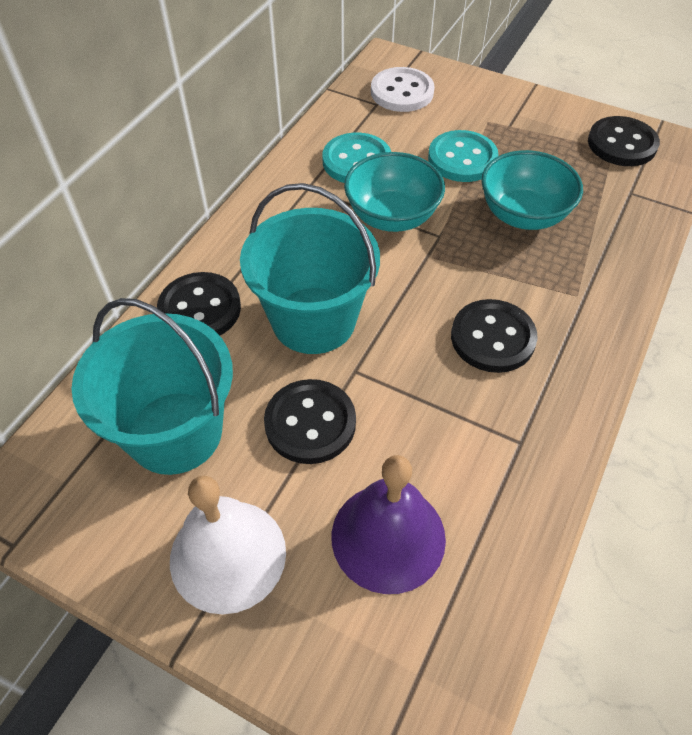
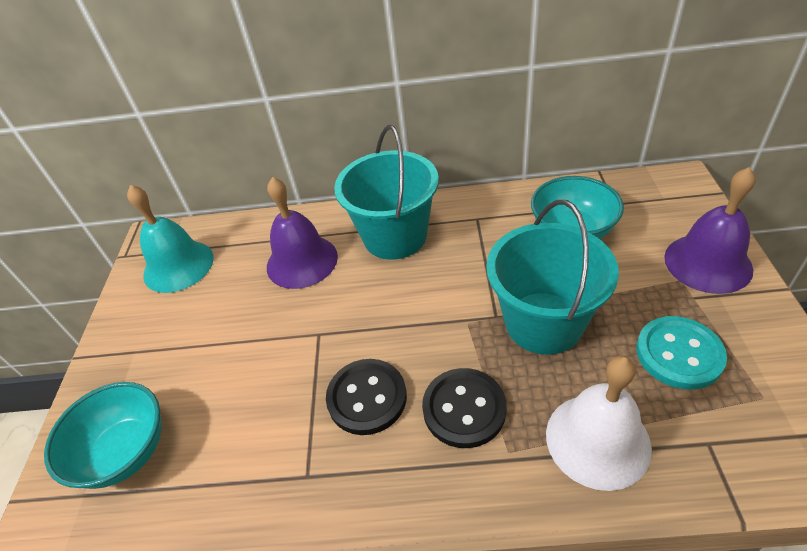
black button: 4 -> 2
purple bell: 1 -> 2
turquoise bell: 0 -> 1
turquoise button: 2 -> 1
white button: 1 -> 0

